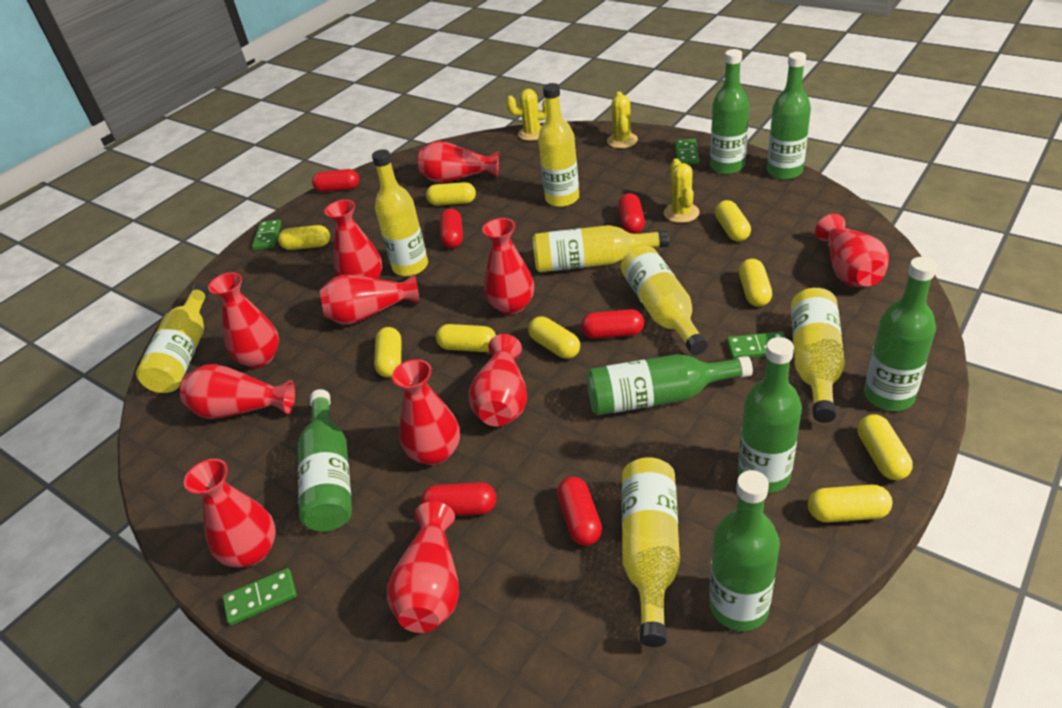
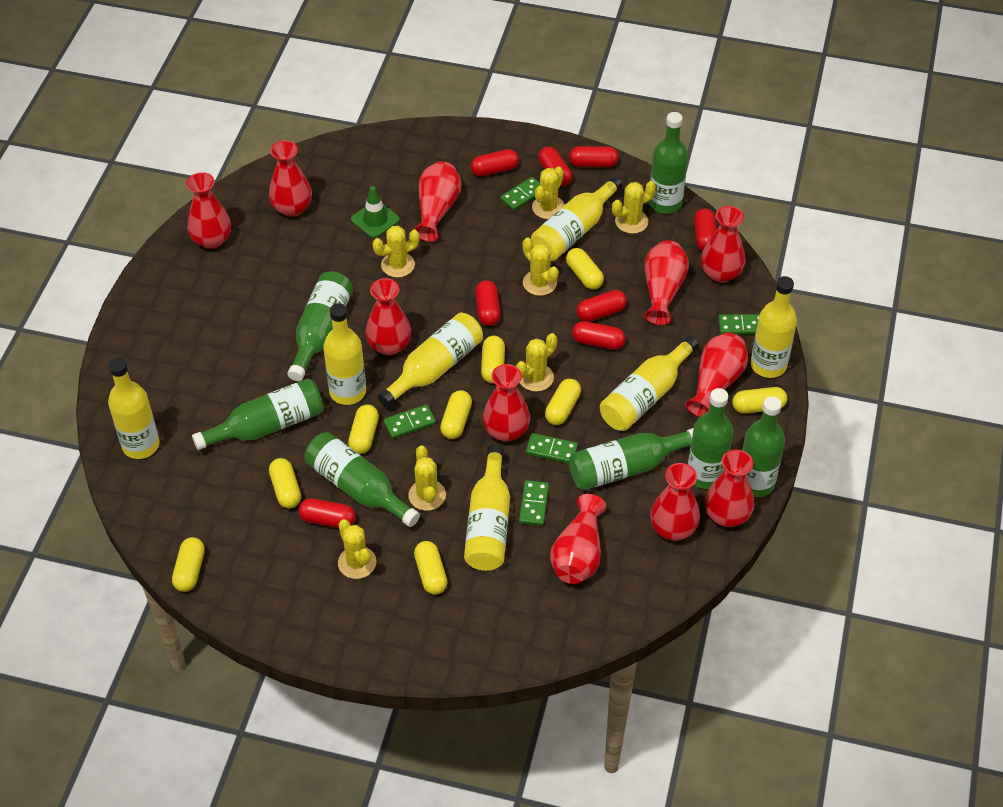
green domino: 4 -> 5
green traffic cone: 0 -> 1
red capsule: 6 -> 8
yellow cactus: 3 -> 7

